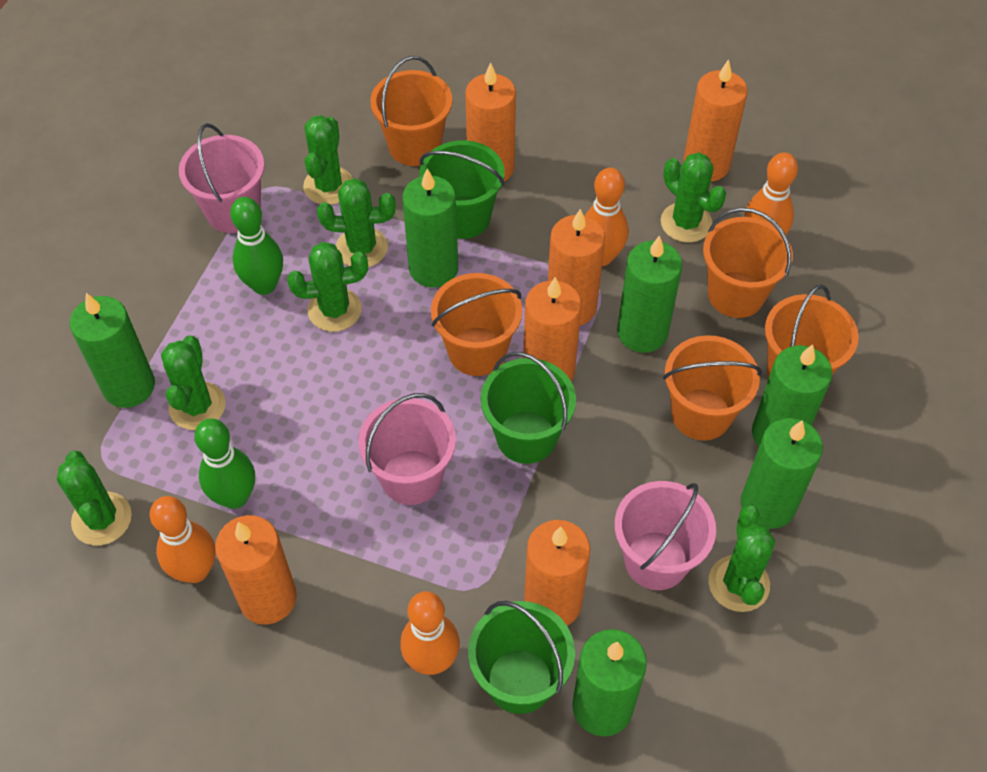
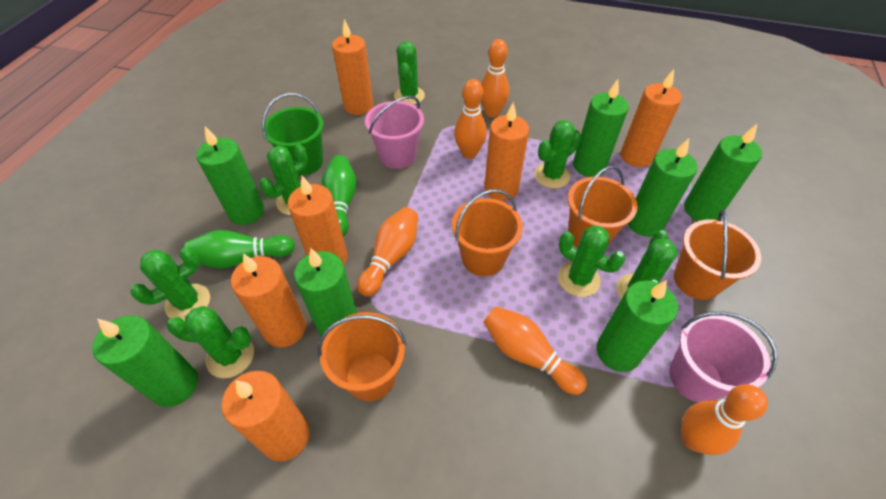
green bucket: 3 -> 1
green candle: 6 -> 7
orange bowling pin: 4 -> 5
orange bucket: 5 -> 4
pink bucket: 3 -> 2

